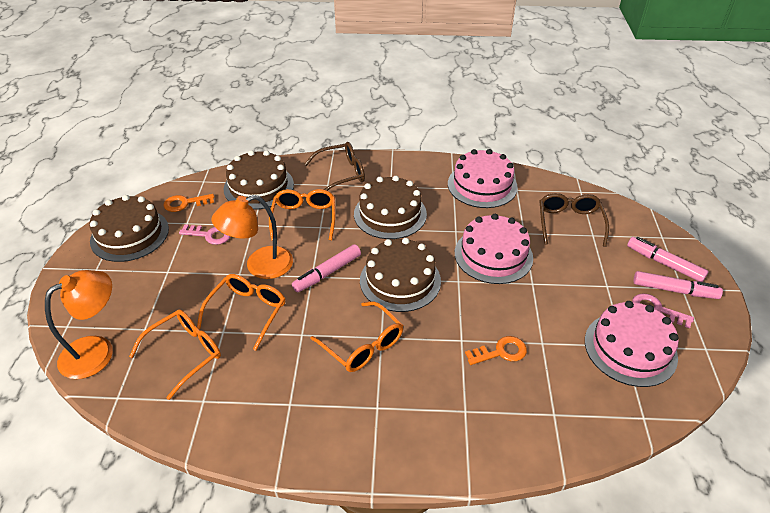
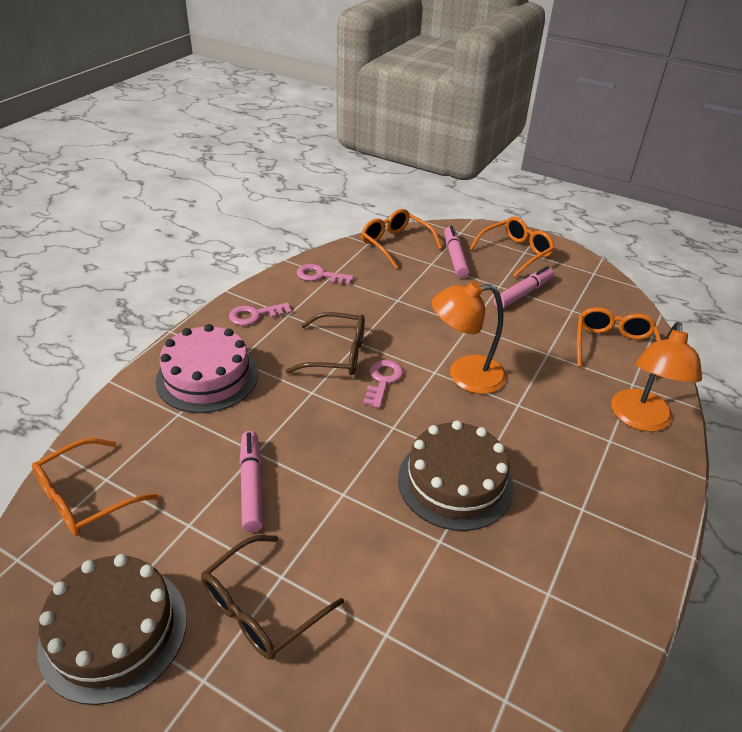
brown cake: 4 -> 2
orange key: 2 -> 0
pink cake: 3 -> 1
pink key: 2 -> 3

